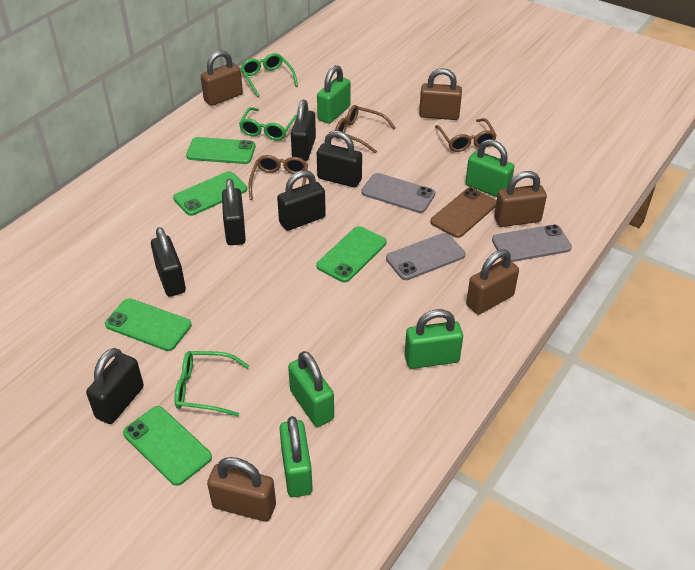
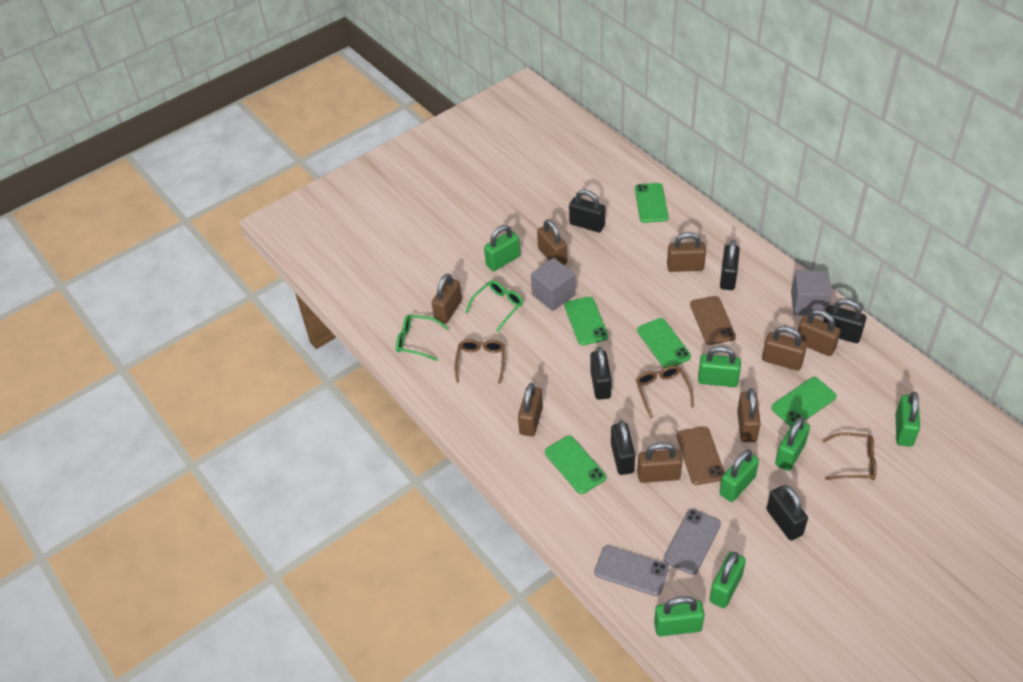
brown padlock: 5 -> 8
brown phone: 1 -> 2
green glasses: 3 -> 2
green padlock: 5 -> 7
grey cube: 0 -> 2
grey phone: 3 -> 2

